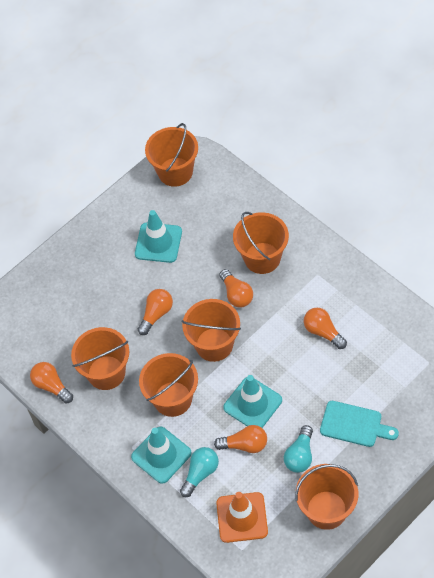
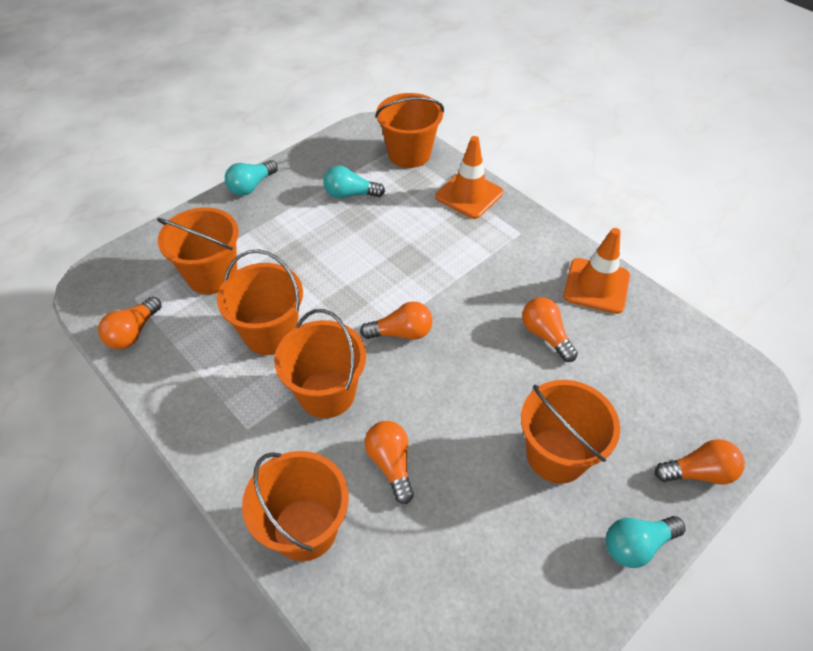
orange traffic cone: 1 -> 2
turquoise cutting board: 1 -> 0
turquoise light bulb: 2 -> 3
turquoise traffic cone: 3 -> 0

